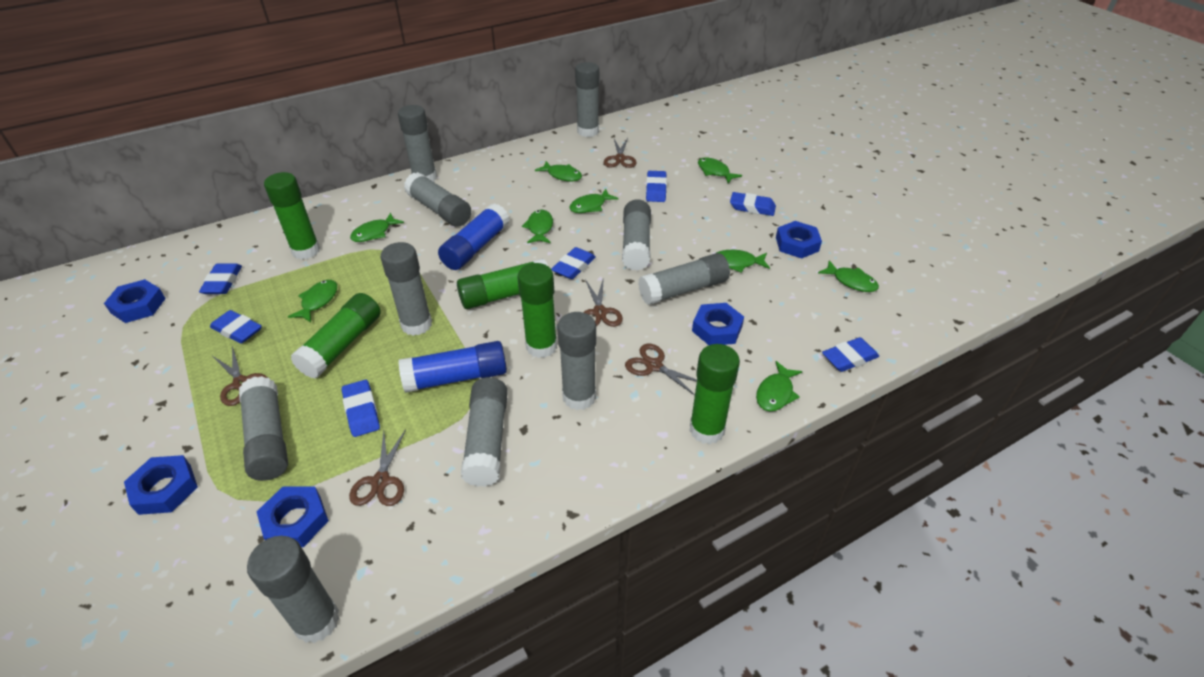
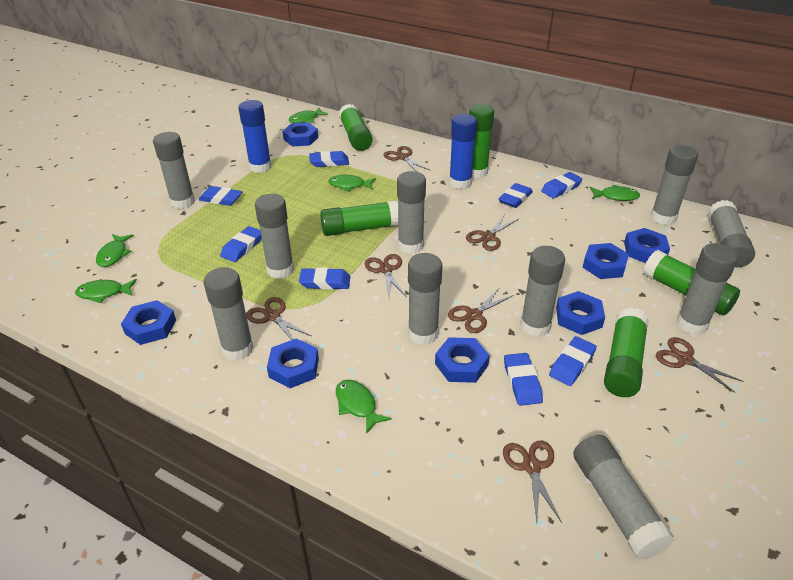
blue eraser: 7 -> 8
blue nut: 5 -> 7
brown scissors: 5 -> 7
green fish: 9 -> 6

